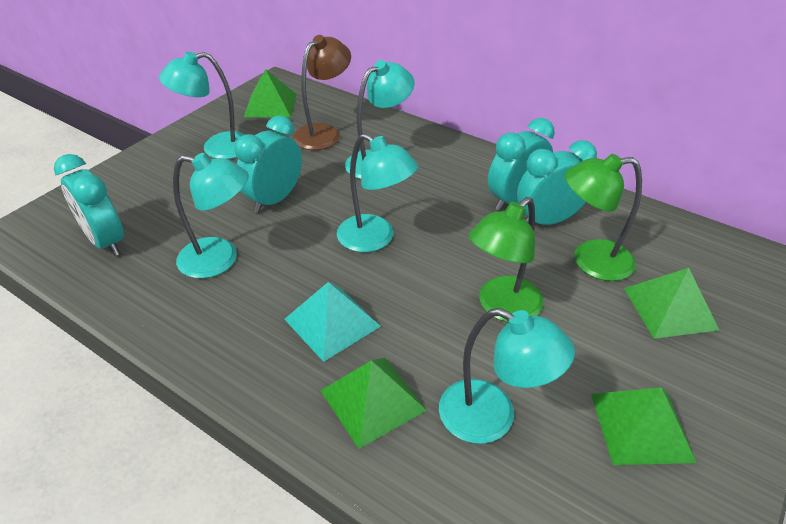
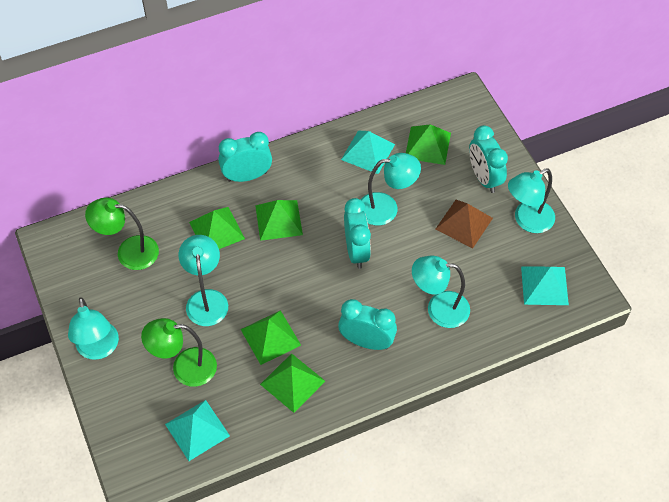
brown lamp: 1 -> 0
brown pyramid: 0 -> 1
green pyramid: 4 -> 5
turquoise pyramid: 1 -> 3

